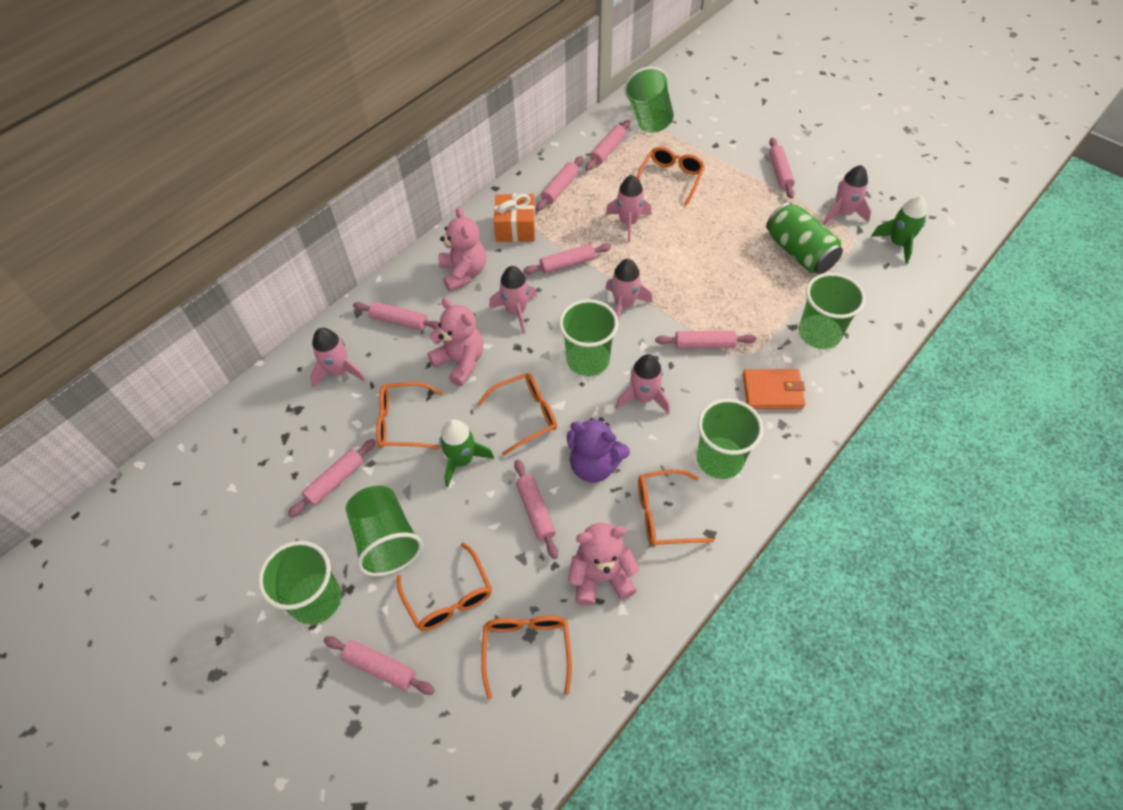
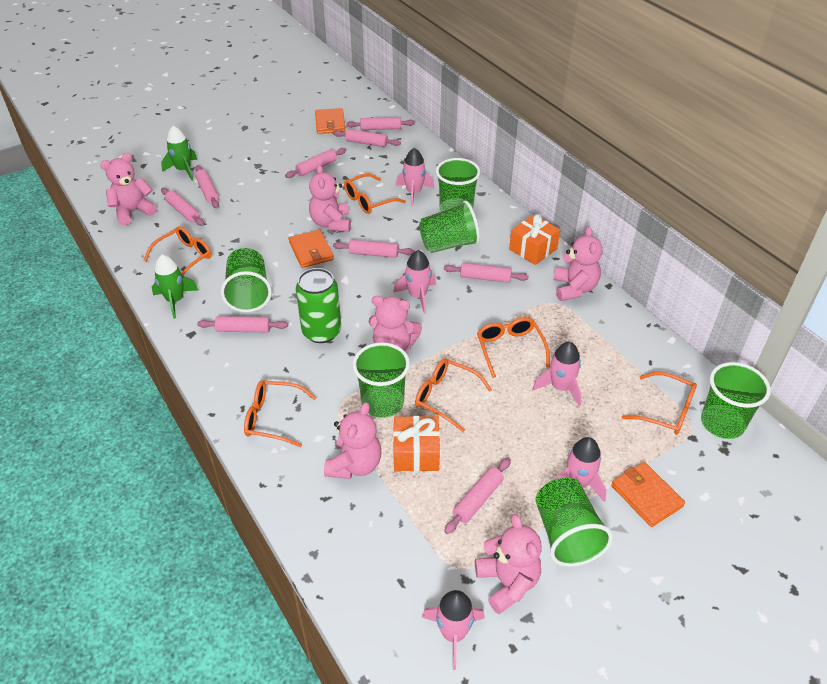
orange gift: 1 -> 2
orange wallet: 1 -> 3
pink rocket: 6 -> 5
pink teddy bear: 3 -> 6
purple teddy bear: 1 -> 0

